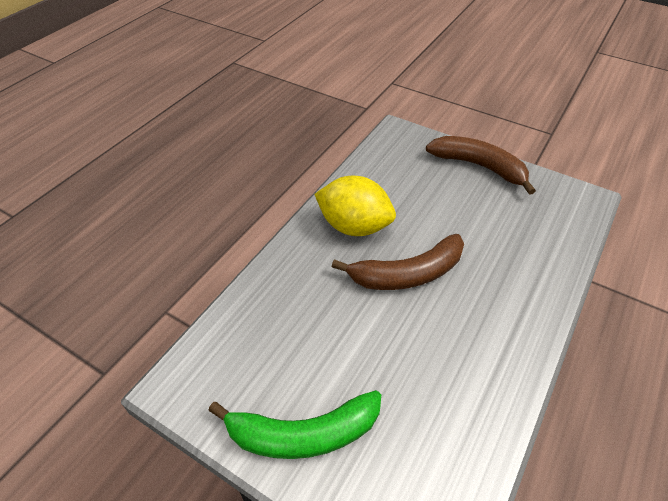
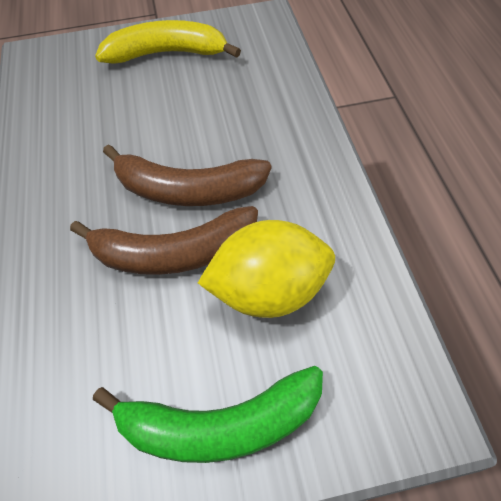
yellow banana: 0 -> 1

